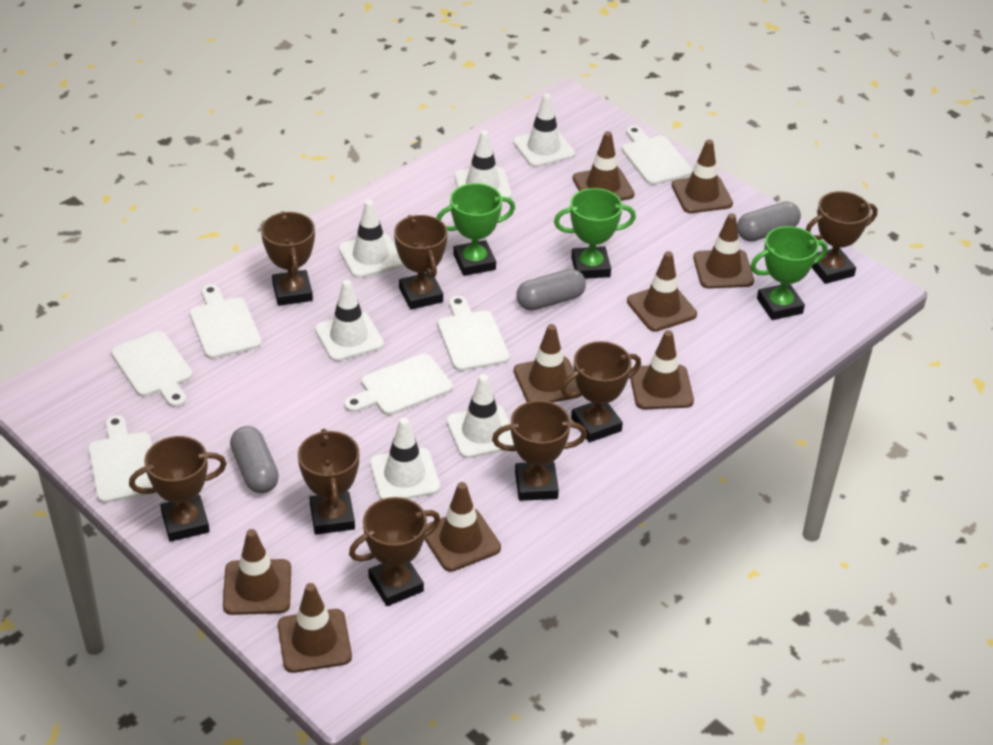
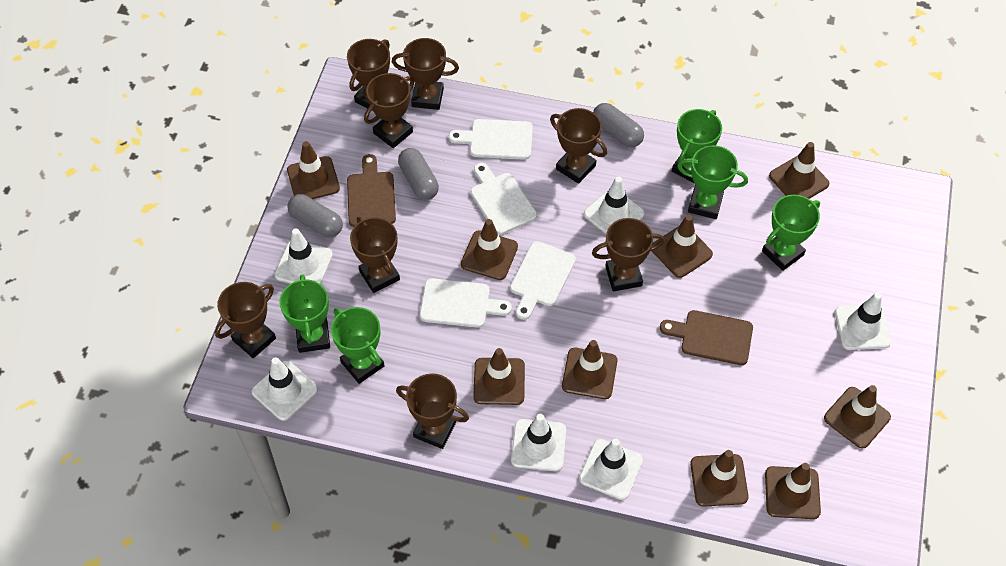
brown cutting board: 0 -> 2
green trophy: 3 -> 5
white cutting board: 6 -> 4

